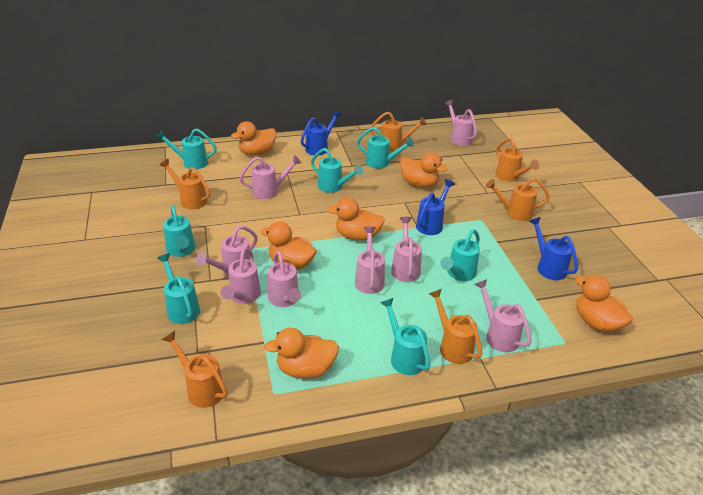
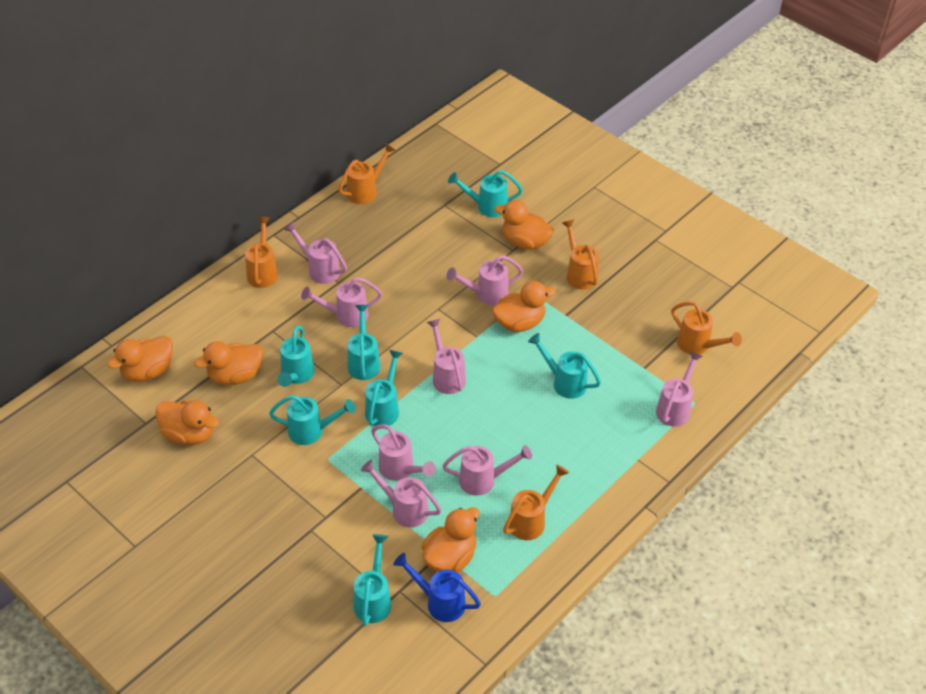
blue watering can: 3 -> 1
orange watering can: 6 -> 5

